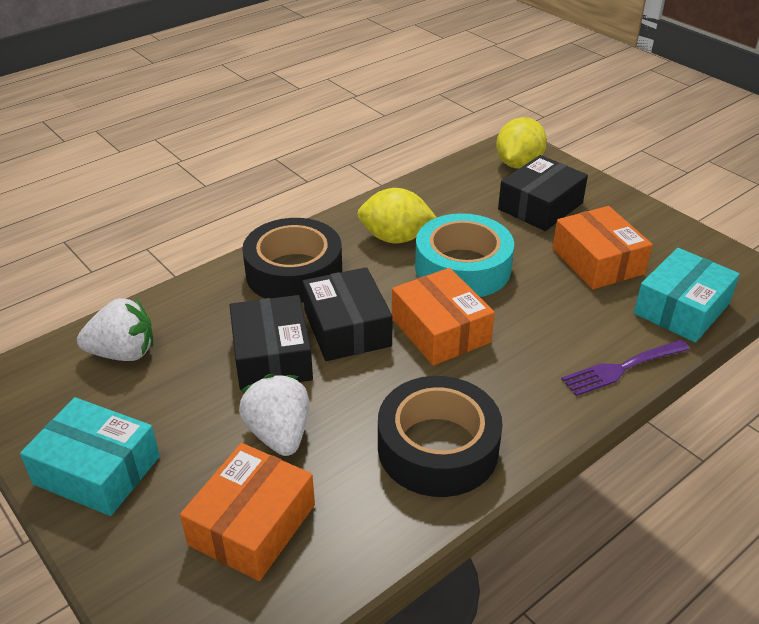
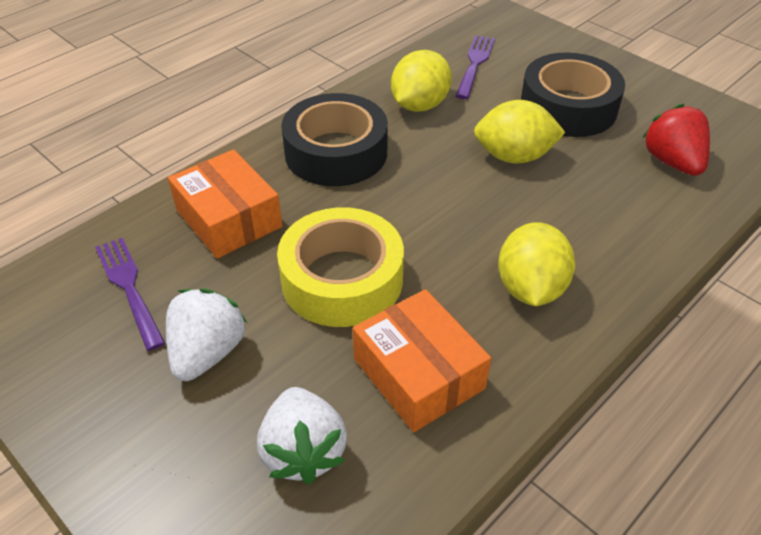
black box: 3 -> 0
orange box: 3 -> 2
purple fork: 1 -> 2
red strawberry: 0 -> 1
turquoise box: 2 -> 0
turquoise tape: 1 -> 0
yellow lemon: 2 -> 3
yellow tape: 0 -> 1

